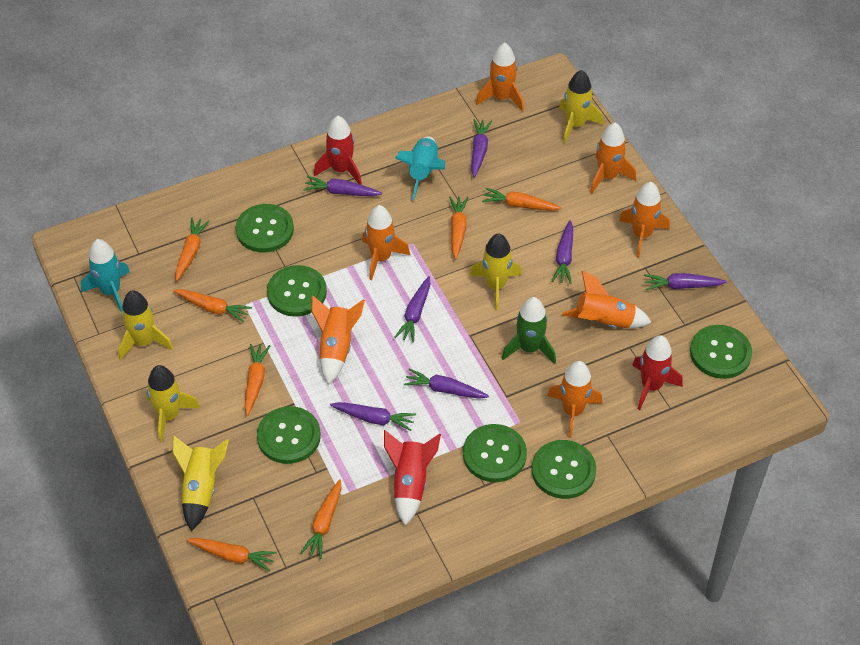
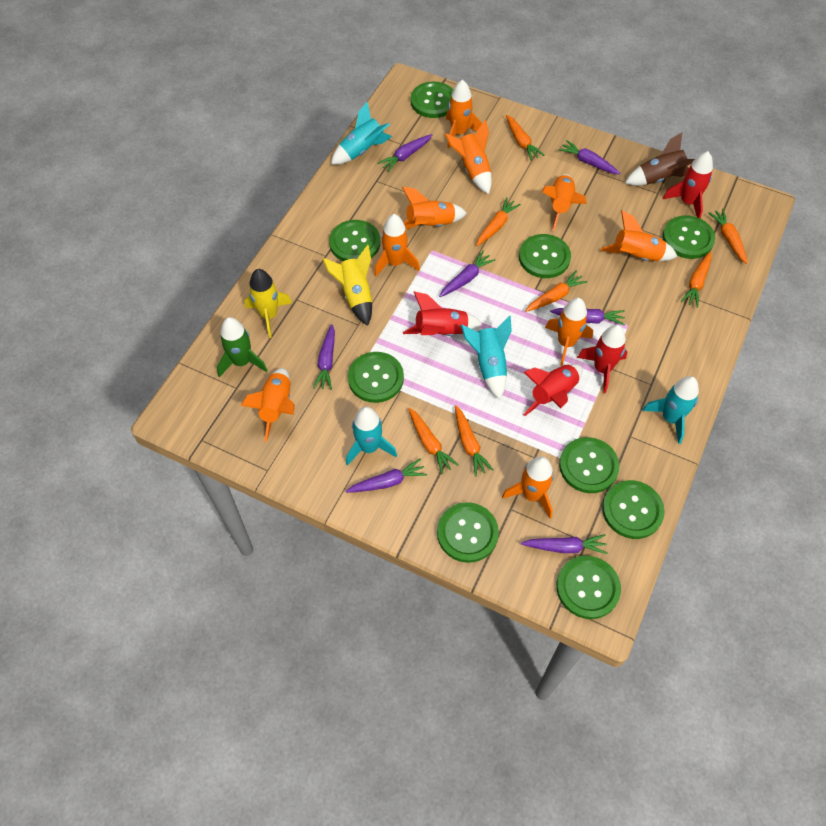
brown rocket: 0 -> 1
green button: 6 -> 9
orange rocket: 7 -> 9
red rocket: 3 -> 4
turquoise rocket: 2 -> 4
yellow rocket: 5 -> 2

